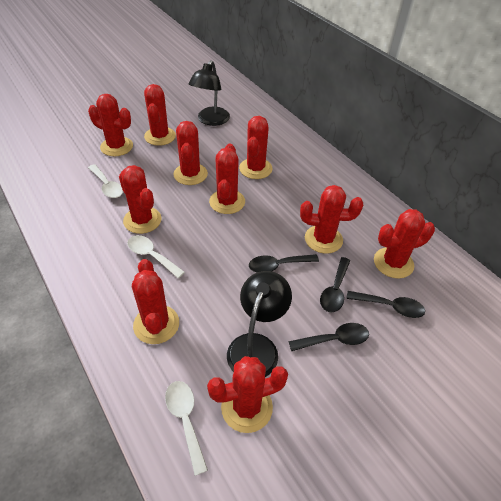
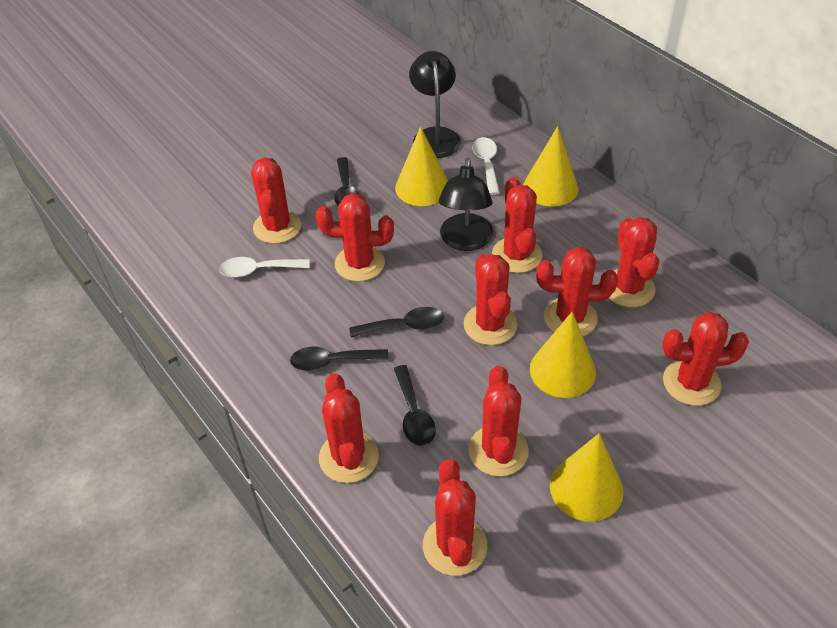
white spoon: 3 -> 2
yellow cone: 0 -> 4

